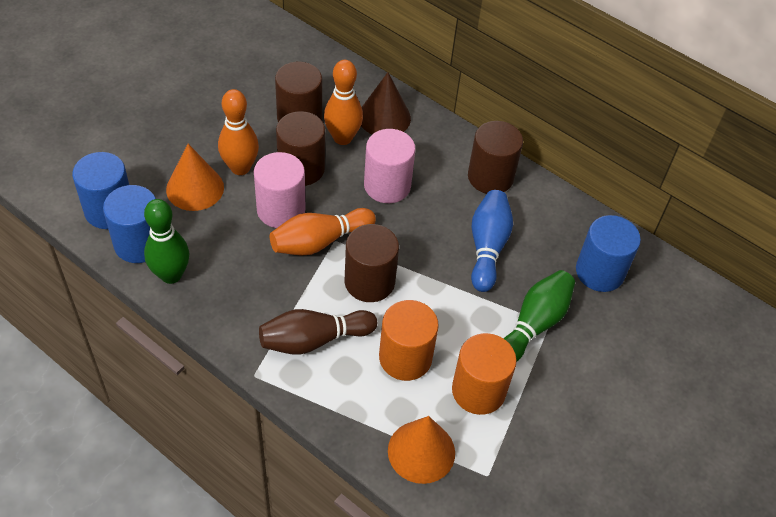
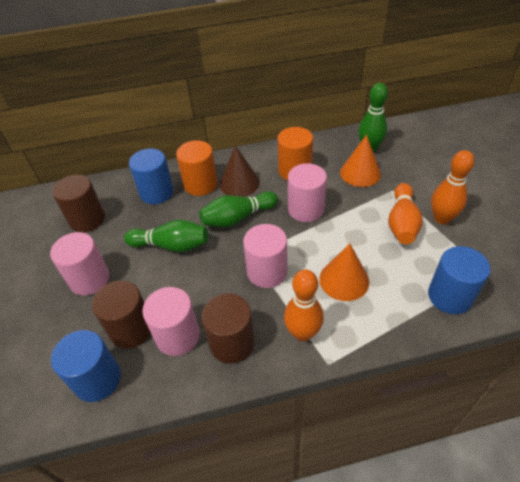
blue bowling pin: 1 -> 0
brown bowling pin: 1 -> 0
brown cylinder: 4 -> 3
green bowling pin: 2 -> 3
pink cylinder: 2 -> 4

